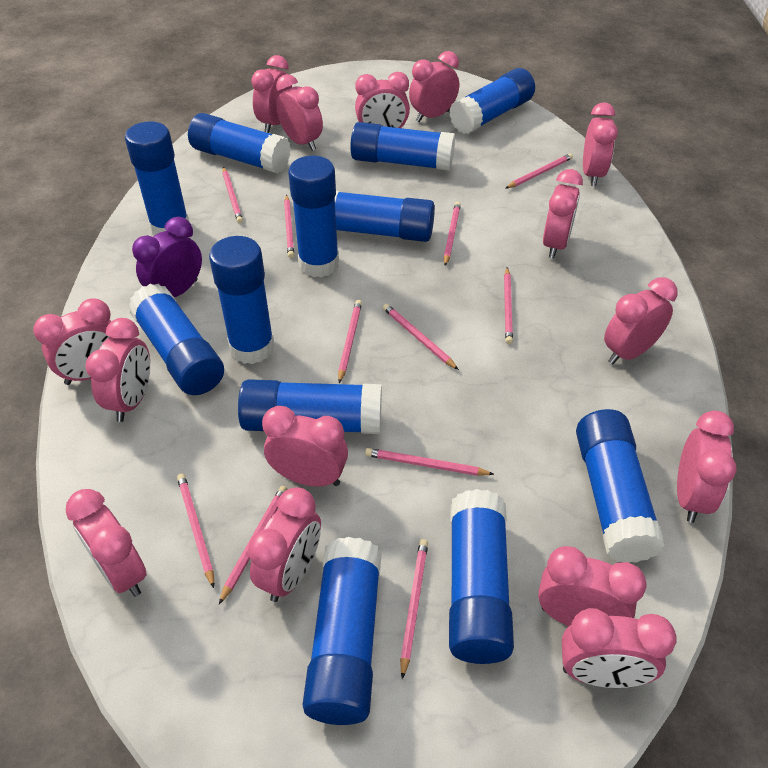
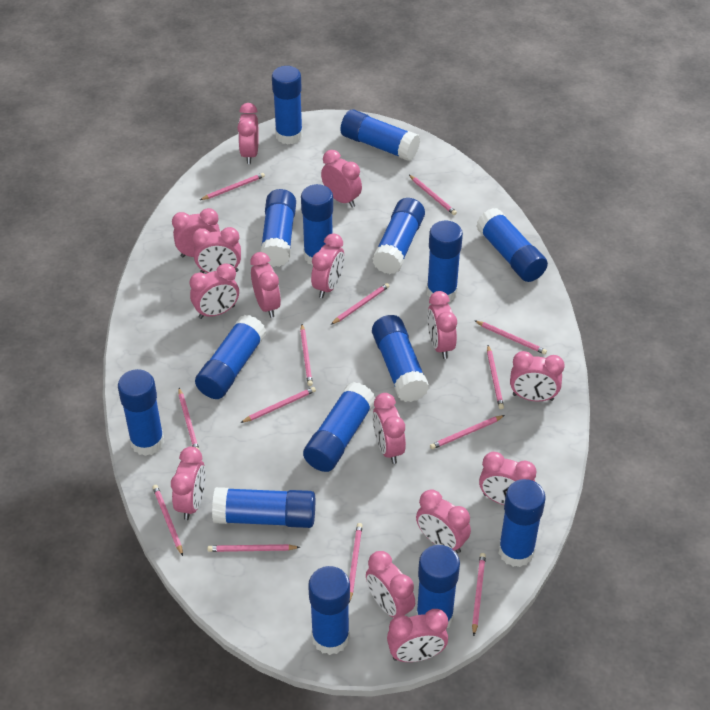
blue glue stick: 12 -> 15
pink pencil: 11 -> 13
purple clock: 1 -> 0

